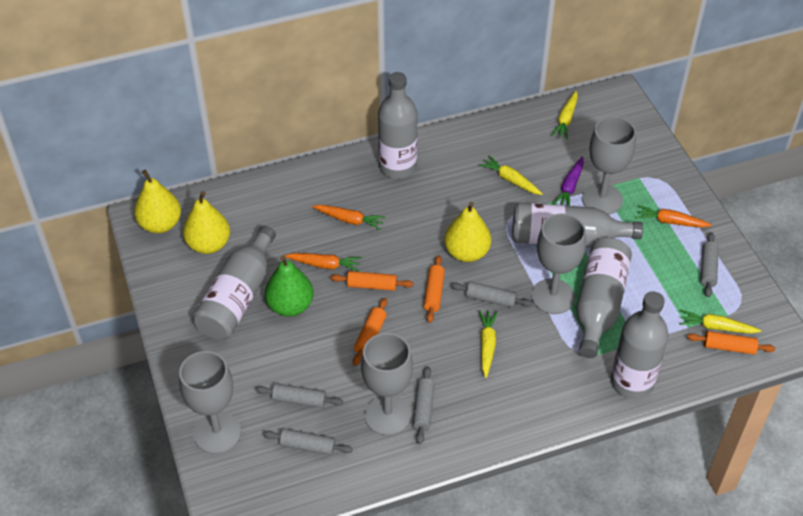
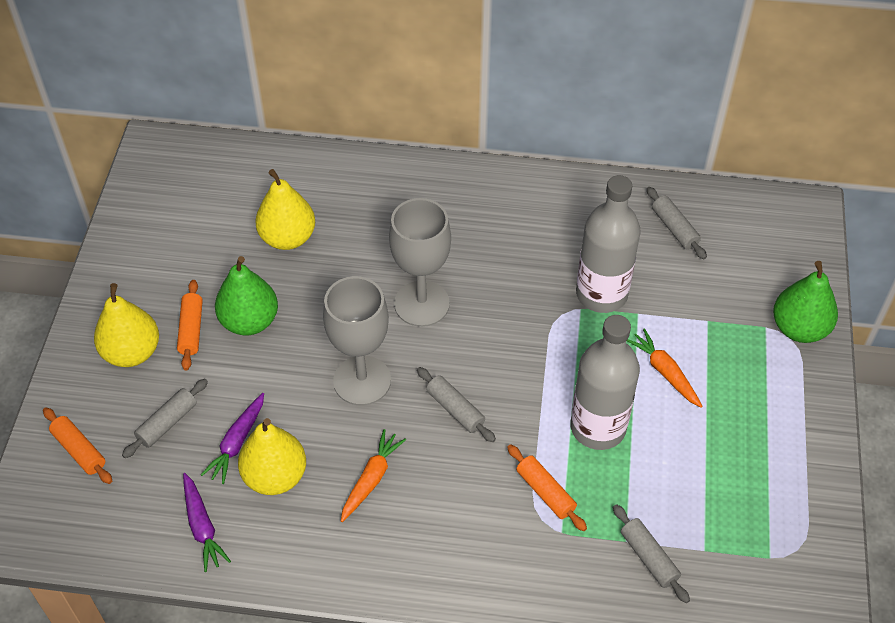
green pear: 1 -> 2
grey bottle: 5 -> 2
grey goblet: 4 -> 2
grey rolling pin: 5 -> 4
orange carrot: 3 -> 2
orange rolling pin: 4 -> 3
purple carrot: 1 -> 2
yellow carrot: 4 -> 0

